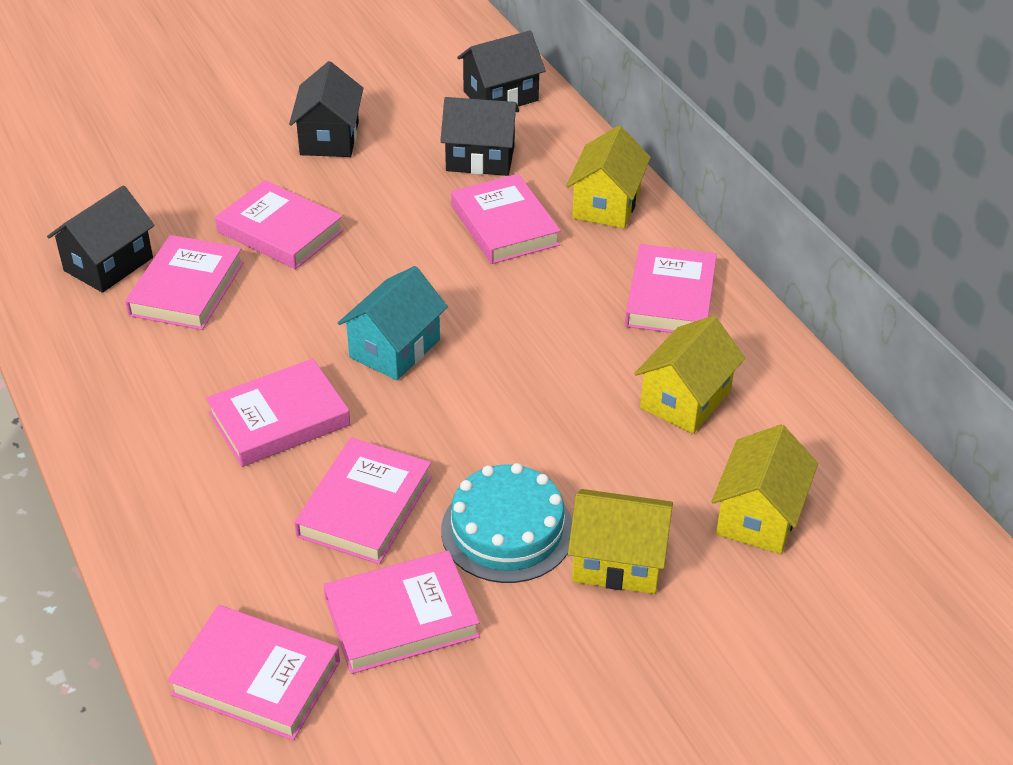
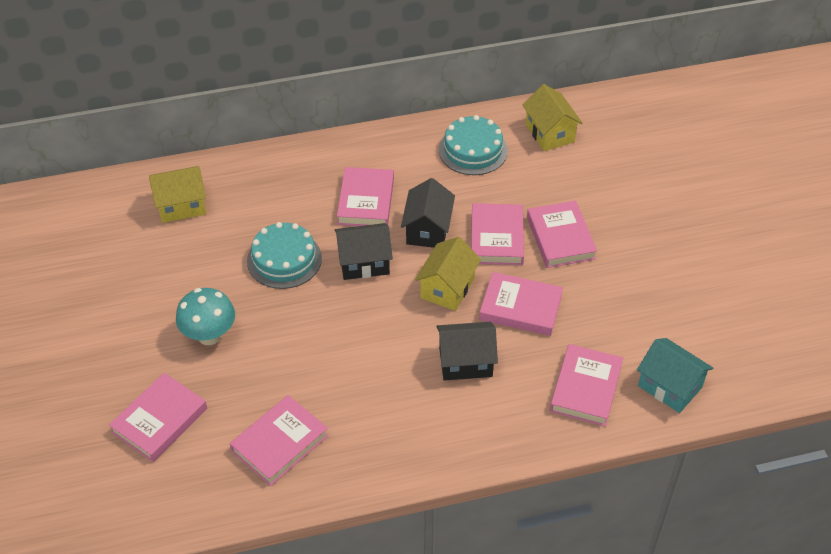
black house: 4 -> 3
pink book: 8 -> 7
turquoise cake: 1 -> 2
turquoise mushroom: 0 -> 1
yellow house: 4 -> 3

